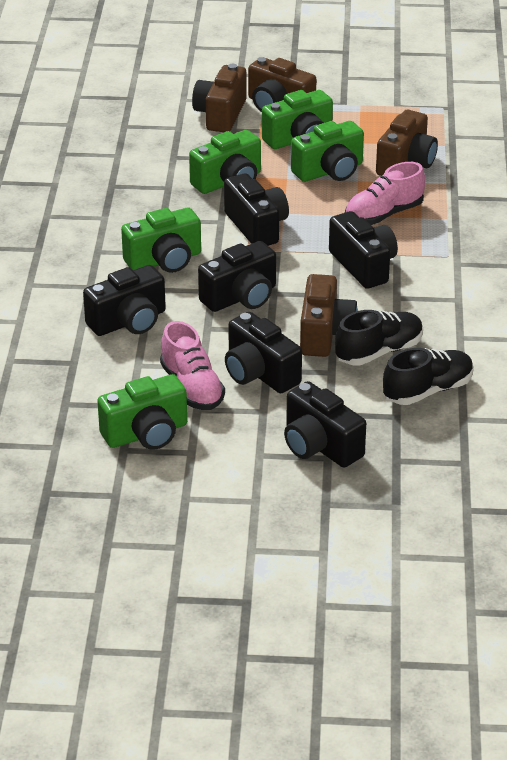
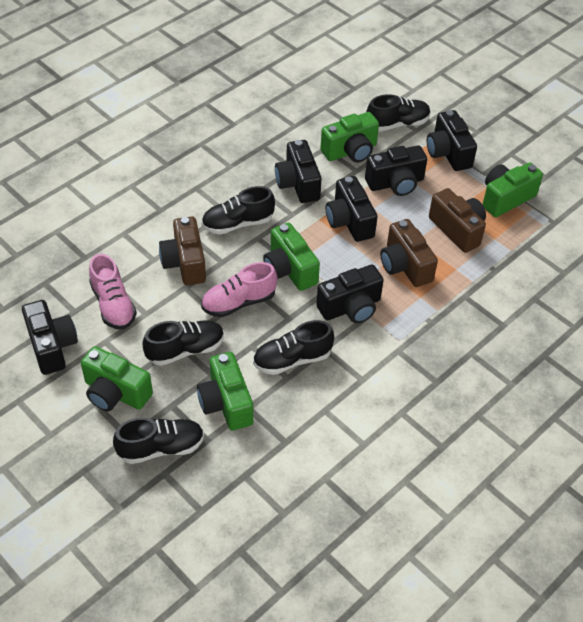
black shoe: 2 -> 5
brown camera: 4 -> 3

